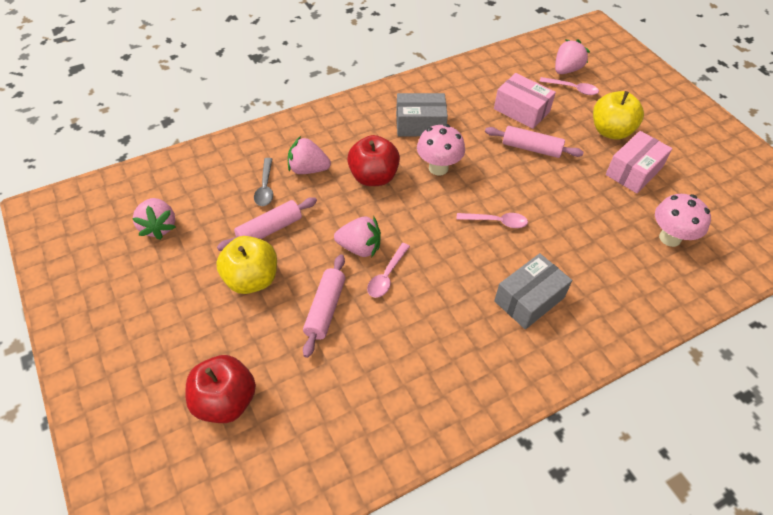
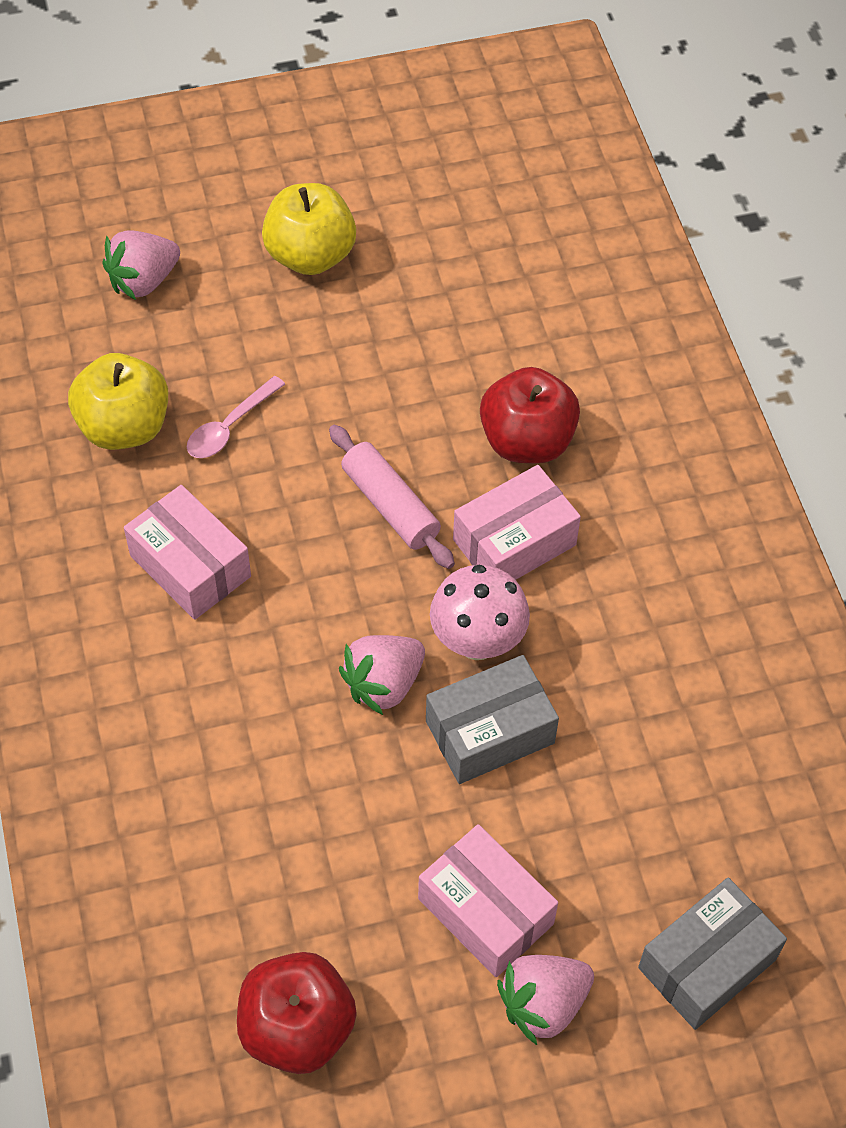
grey spoon: 1 -> 0
pink box: 2 -> 3
pink mushroom: 2 -> 1
pink rolling pin: 3 -> 1
pink spoon: 3 -> 1
pink strawberry: 4 -> 3

